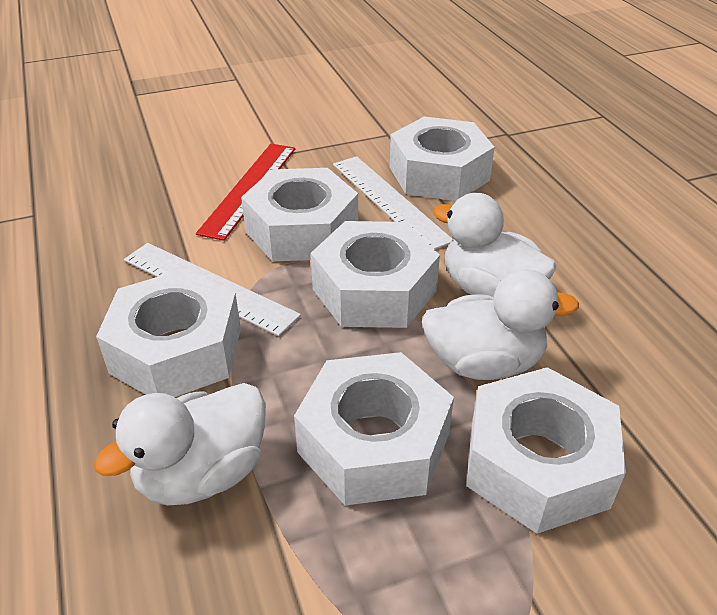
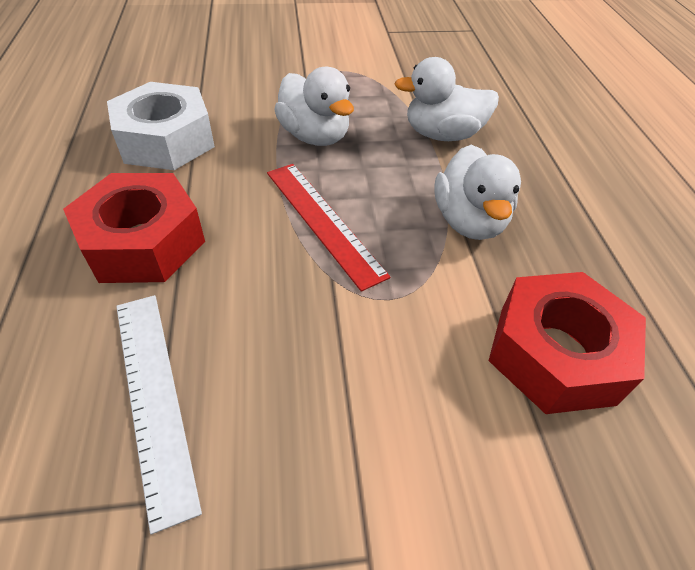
red nut: 0 -> 2
white nut: 6 -> 1
white ruler: 2 -> 1

